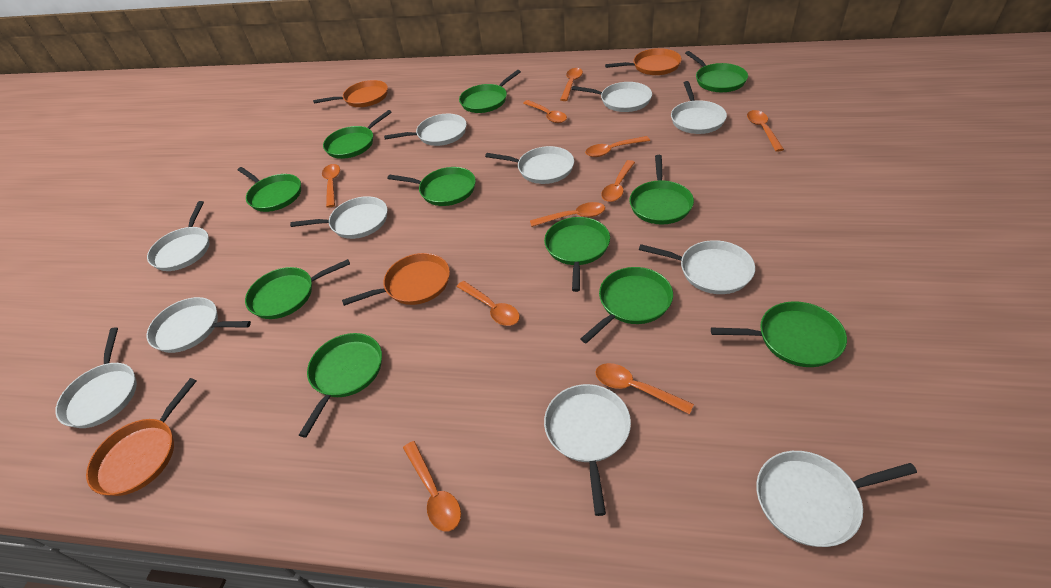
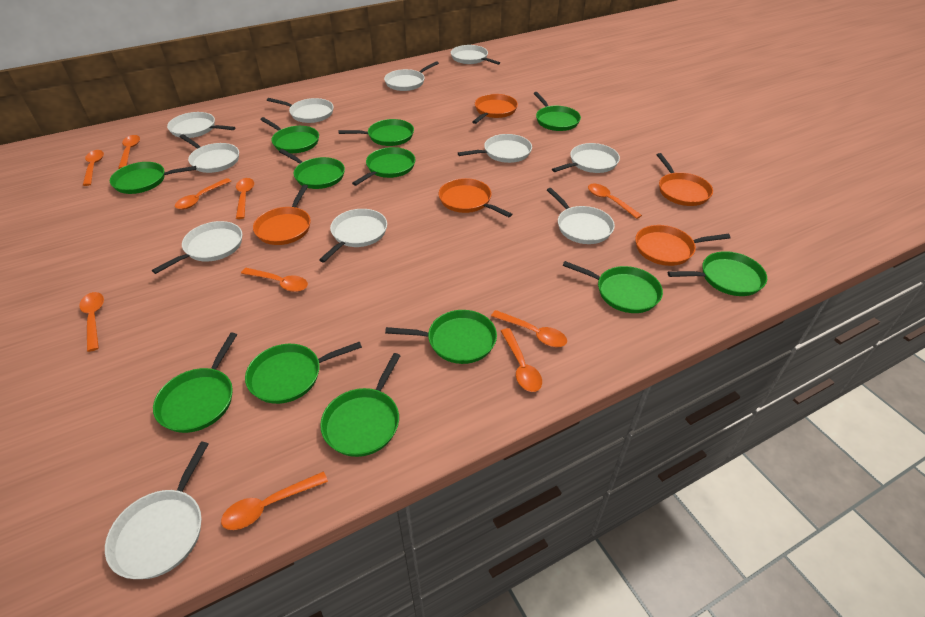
green pan: 11 -> 12
orange pan: 4 -> 5

